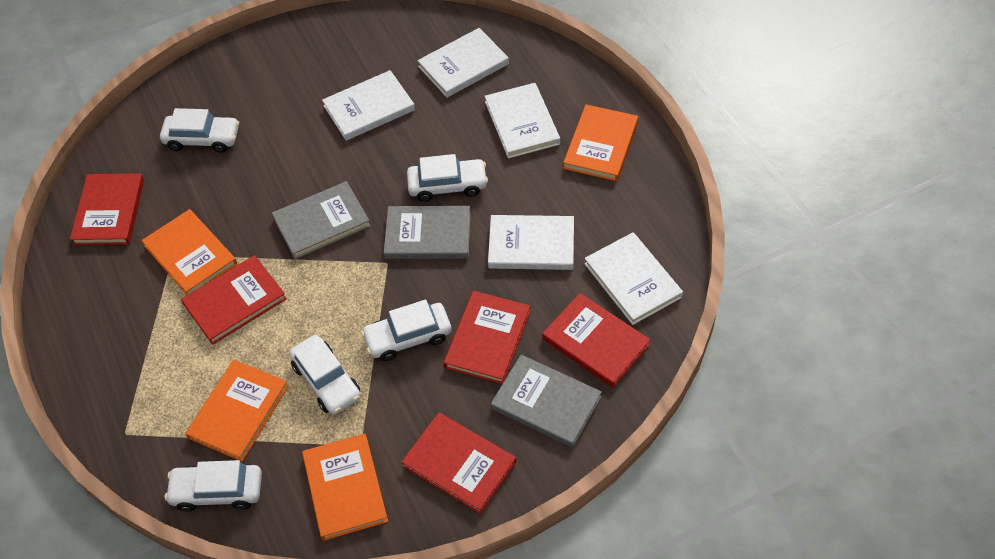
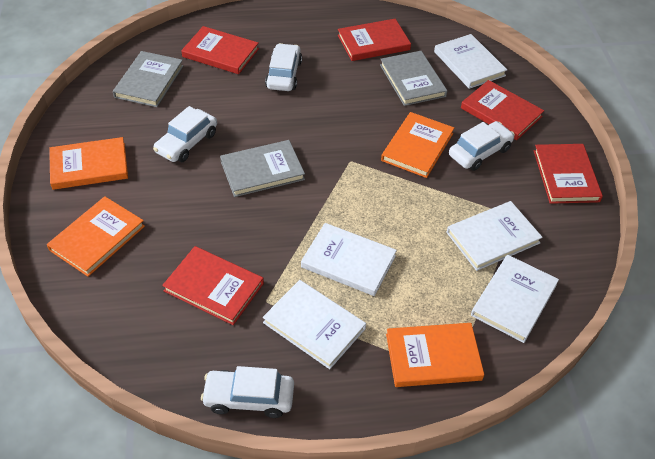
white car: 5 -> 4

